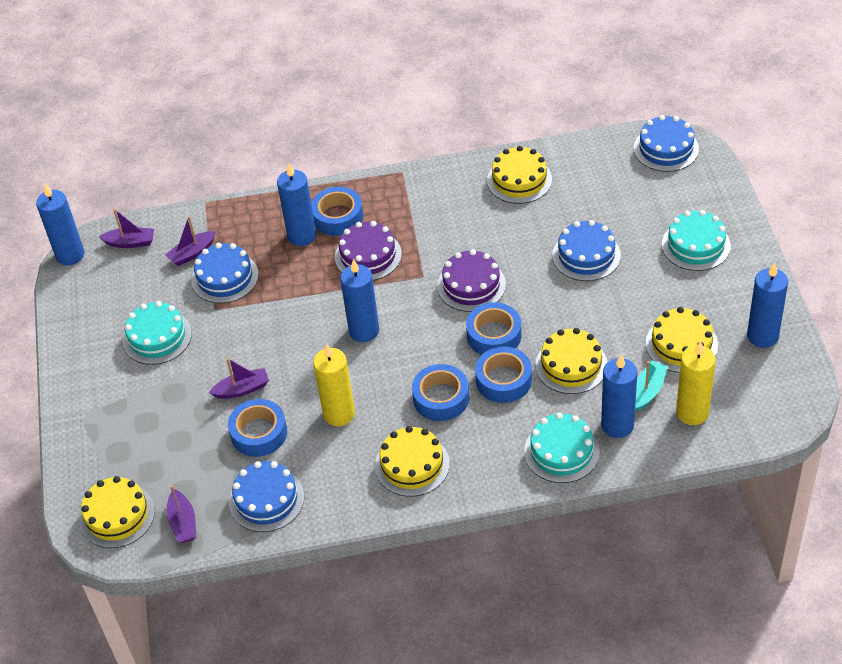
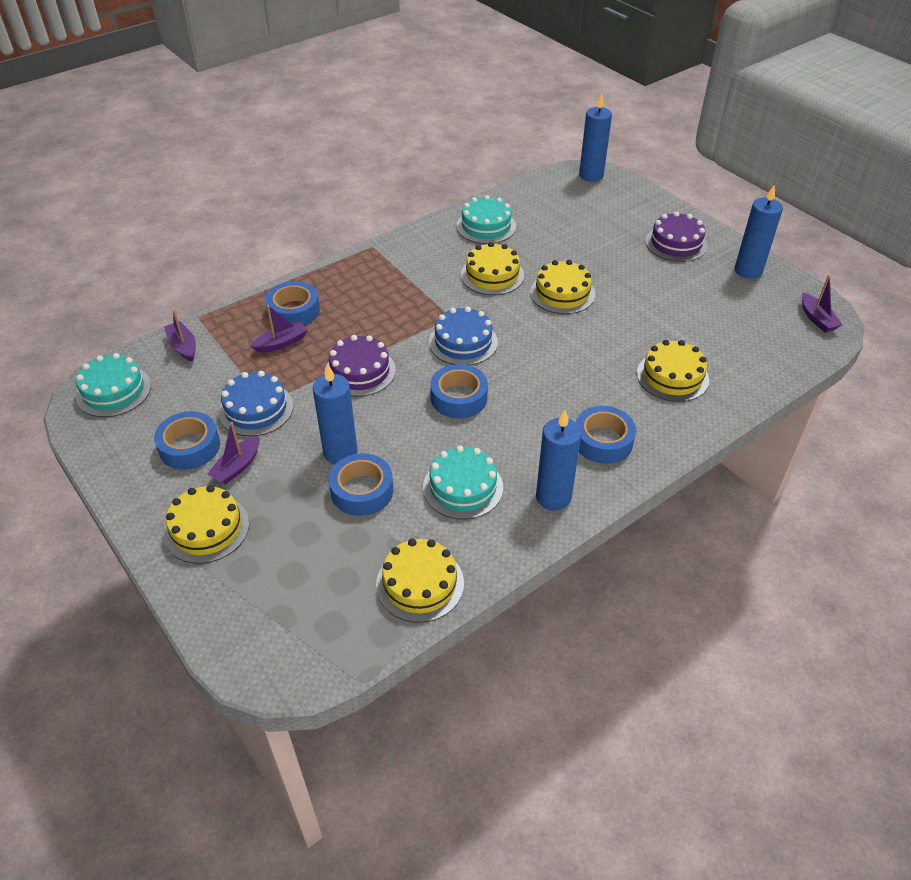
blue cake: 4 -> 2
blue candle: 5 -> 4
turquoise boat: 1 -> 0
yellow candle: 2 -> 0

